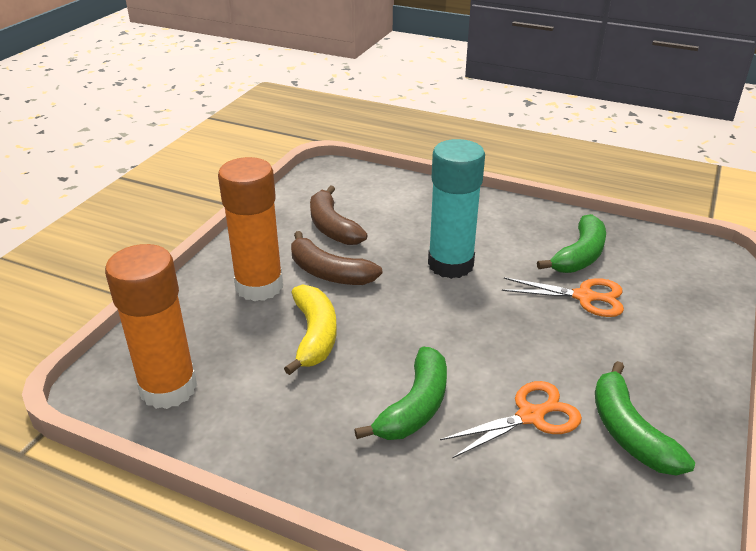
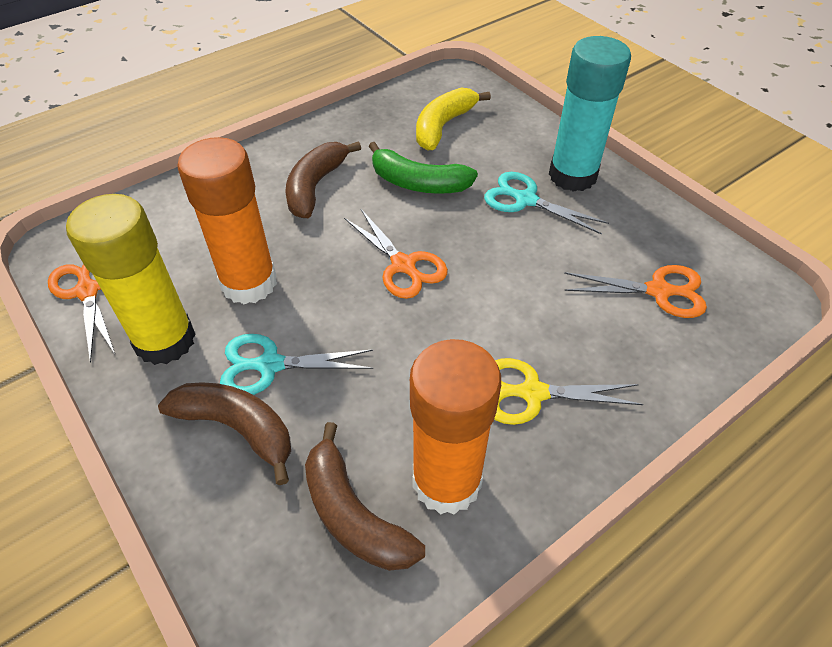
brown banana: 2 -> 3
green banana: 3 -> 1
orange scissors: 2 -> 3
turquoise scissors: 0 -> 2
yellow glue stick: 0 -> 1
yellow scissors: 0 -> 1

